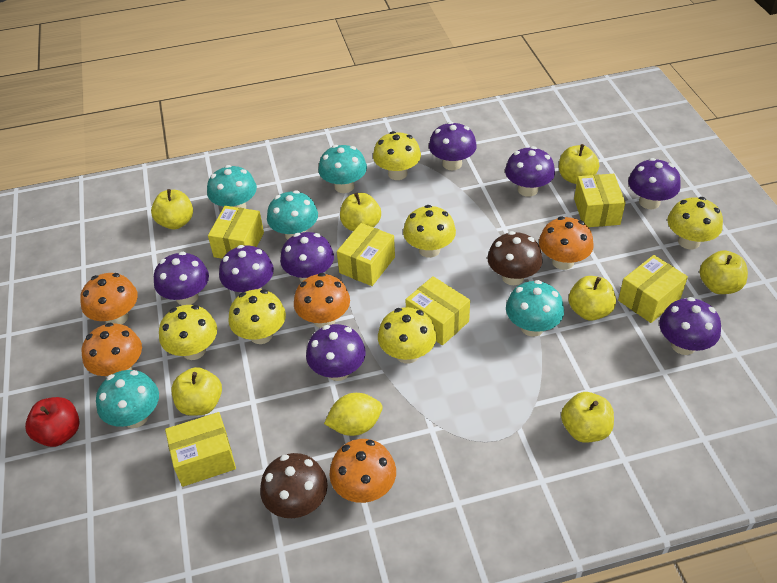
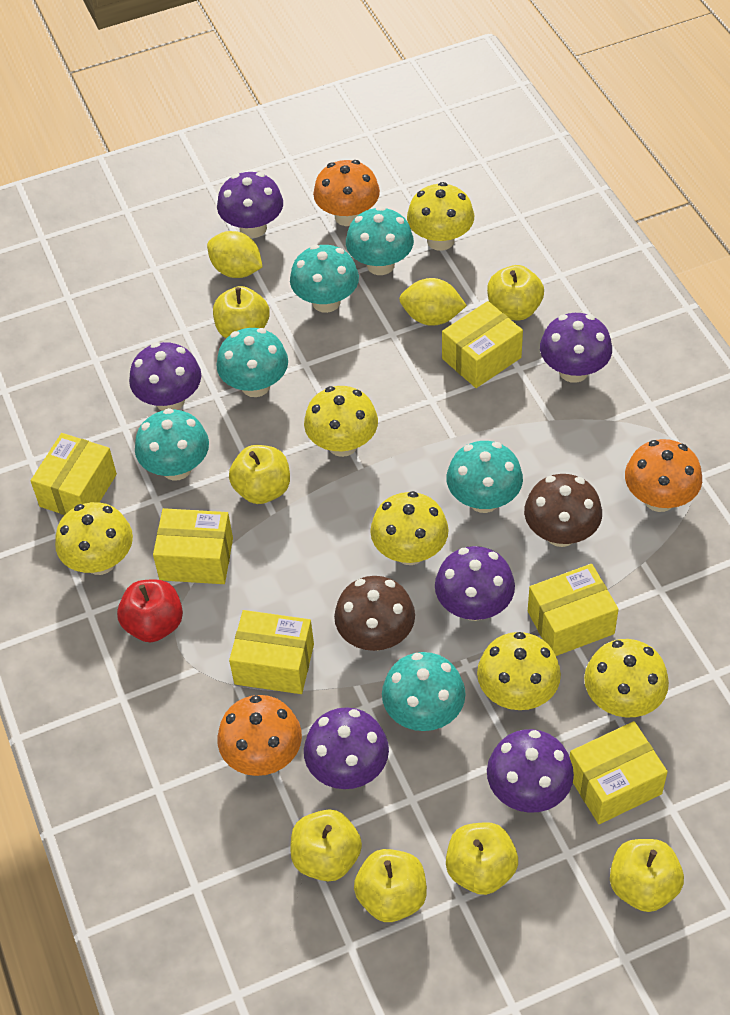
orange mushroom: 5 -> 3
purple mushroom: 8 -> 6
turquoise mushroom: 5 -> 6
yellow lemon: 1 -> 2

